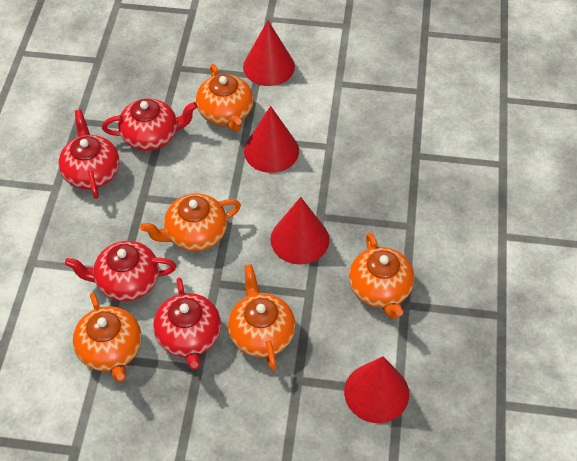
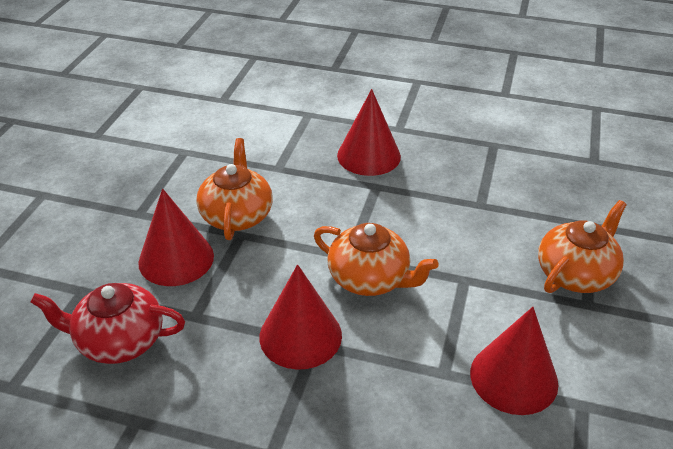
orange teapot: 5 -> 3
red teapot: 4 -> 1

